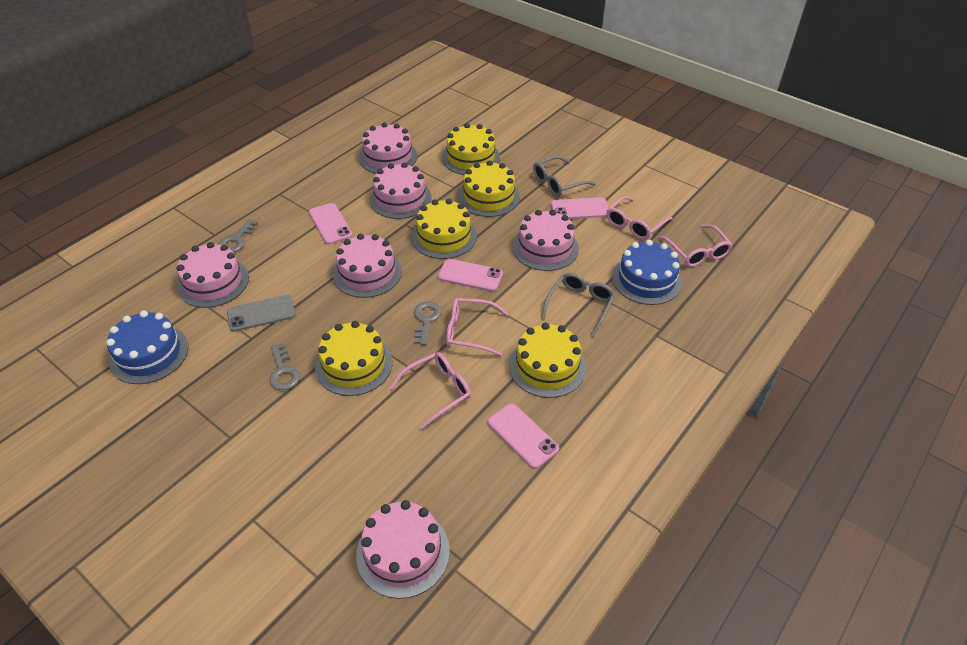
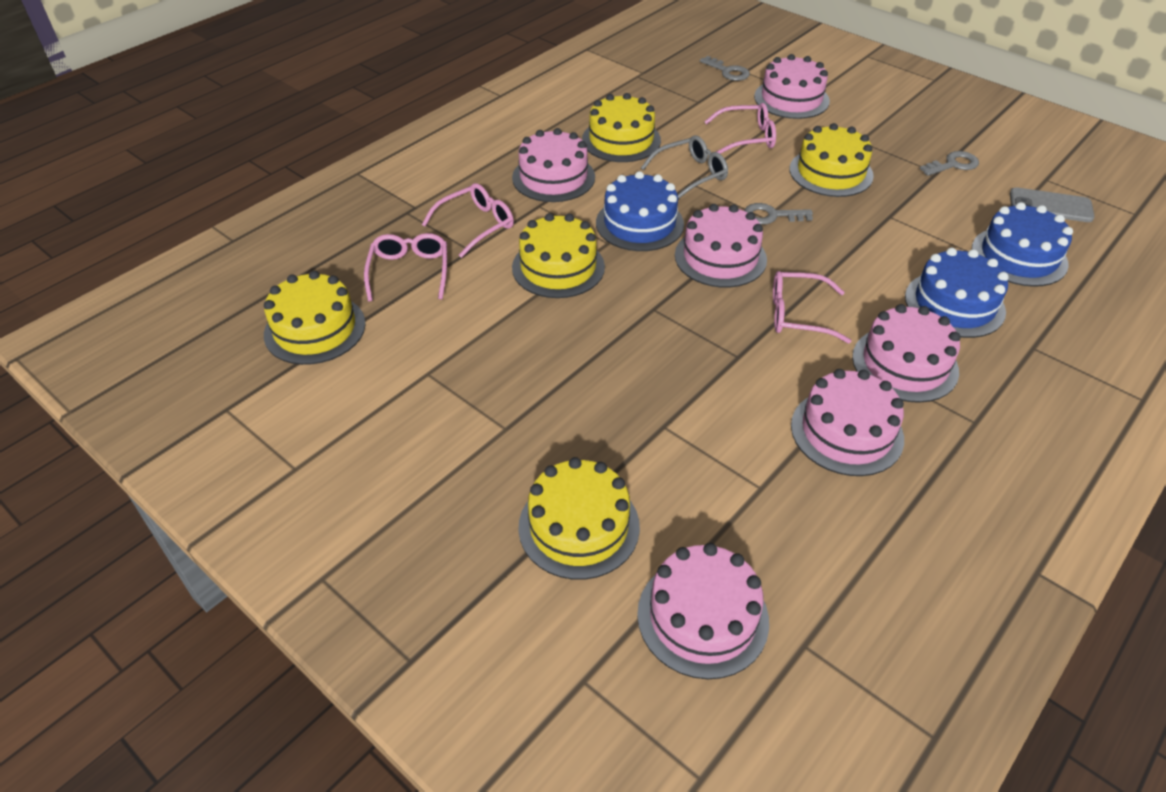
blue cake: 2 -> 3
grey glasses: 2 -> 1
pink phone: 4 -> 0

